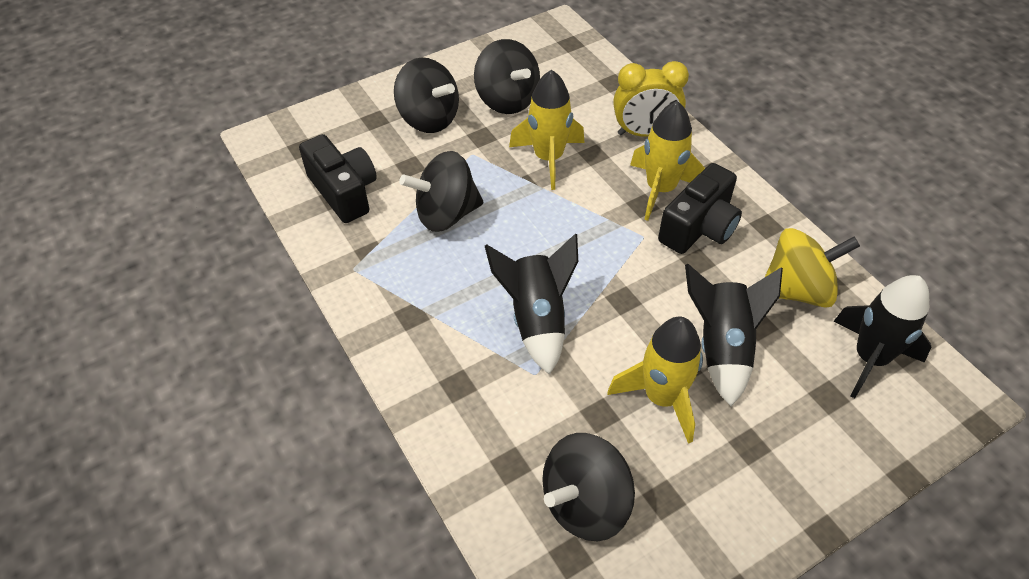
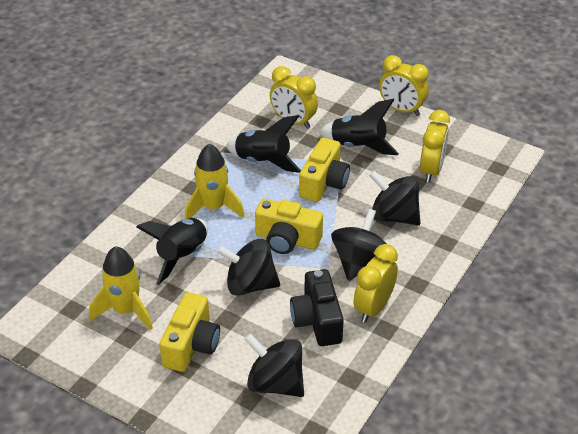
black camera: 2 -> 1
yellow camera: 0 -> 3
yellow clock: 1 -> 4
yellow rocket: 3 -> 2
yellow spinning top: 1 -> 0

